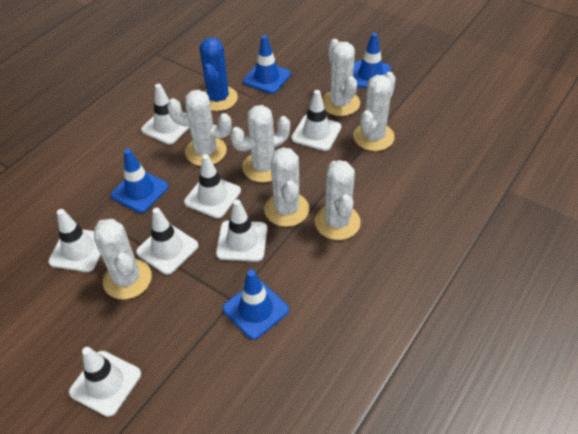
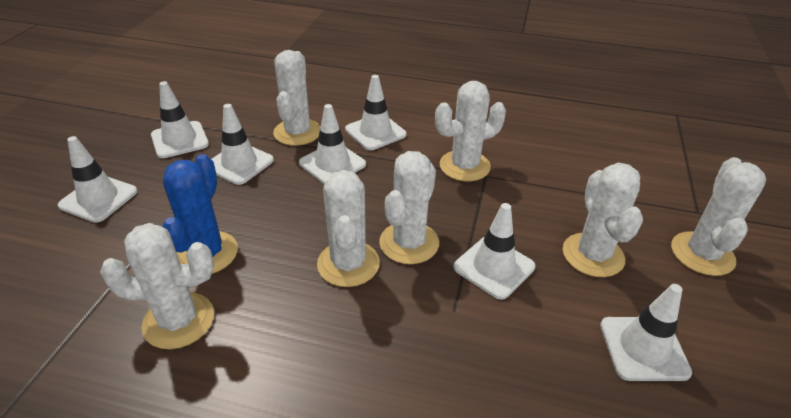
blue traffic cone: 4 -> 0

